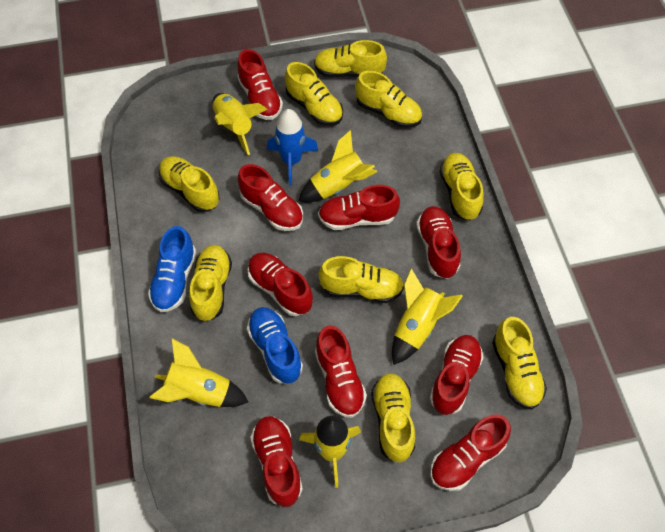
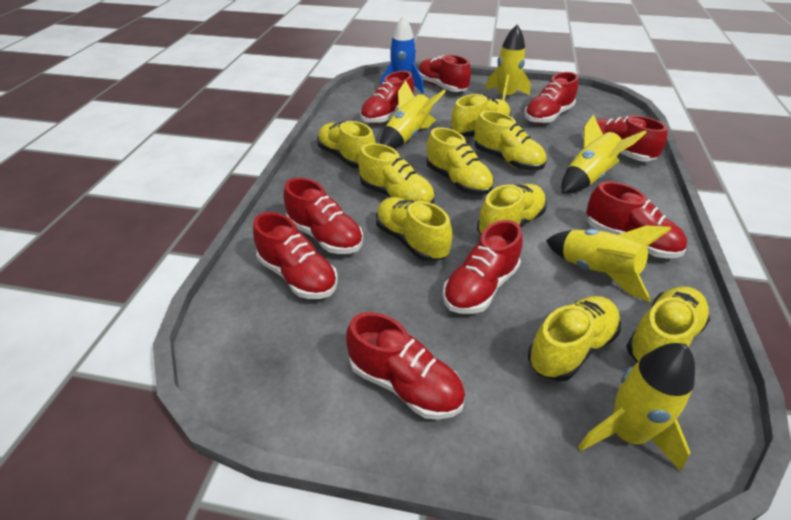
blue shoe: 2 -> 0

